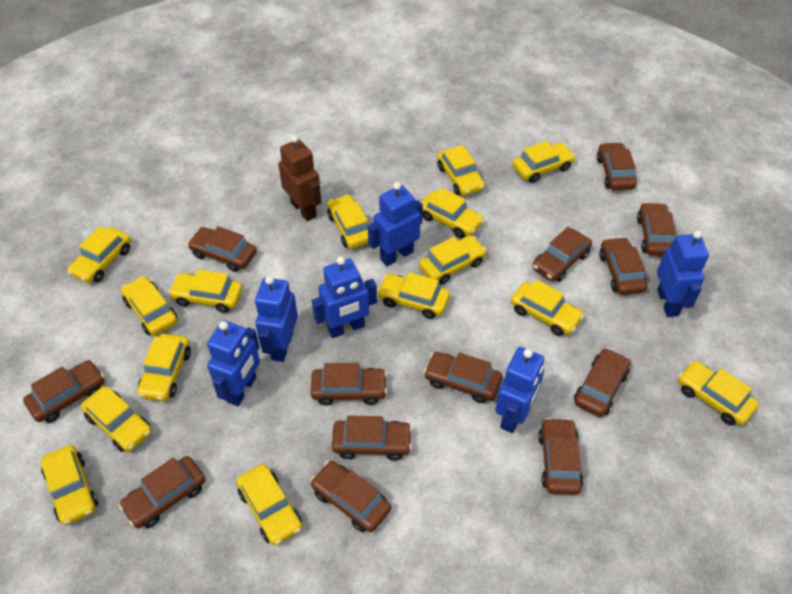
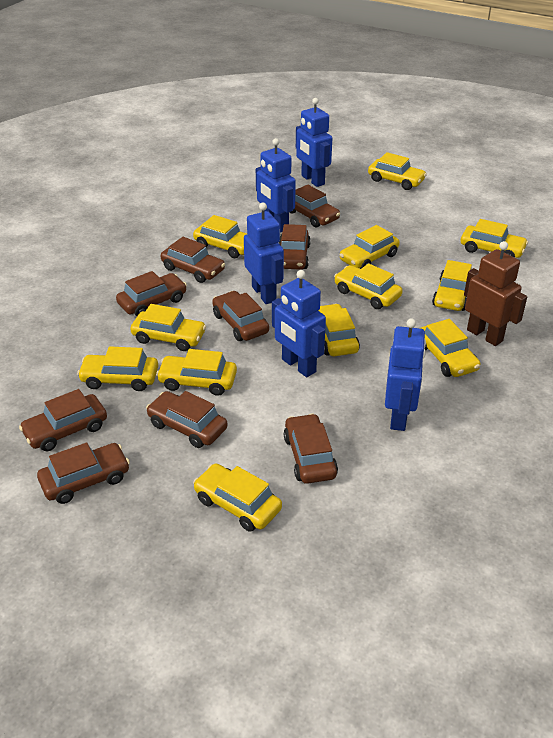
blue robot: 6 -> 5
brown car: 13 -> 9
yellow car: 15 -> 12

